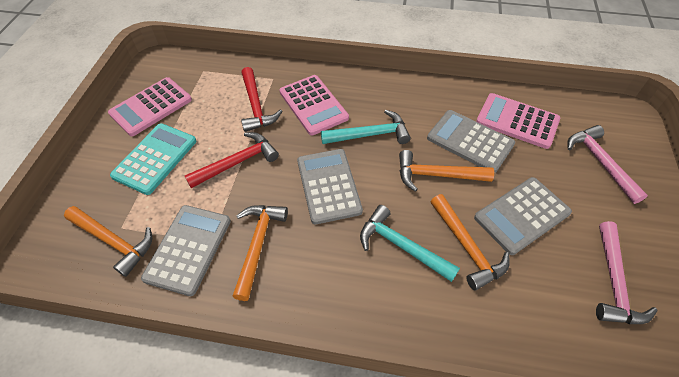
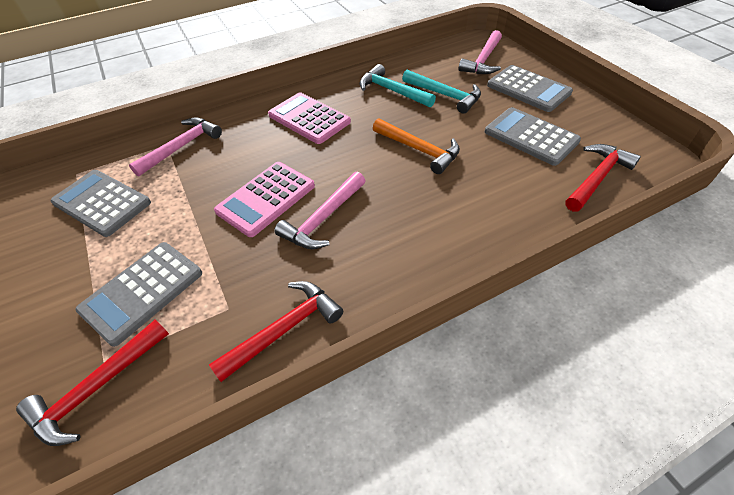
orange hammer: 4 -> 1
pink calculator: 3 -> 2
pink hammer: 2 -> 3
red hammer: 2 -> 3
turquoise calculator: 1 -> 0

